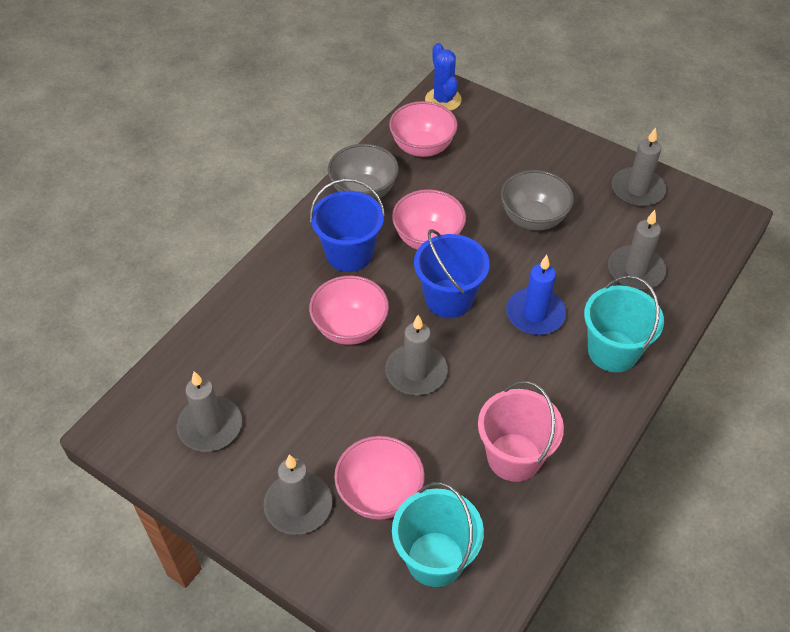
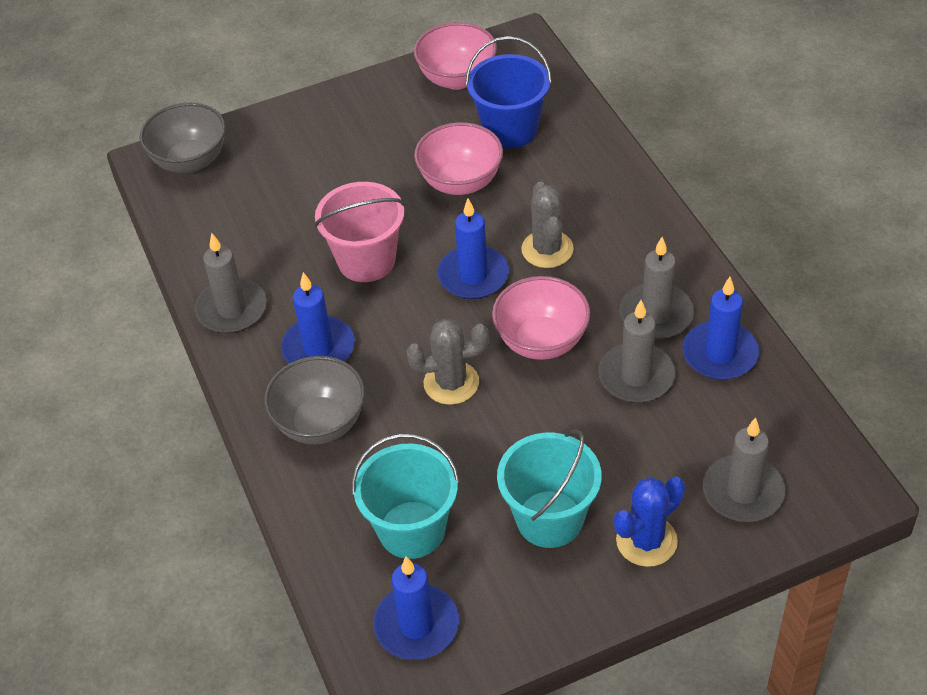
blue bucket: 2 -> 1
blue candle: 1 -> 4
grey cactus: 0 -> 2
grey candle: 5 -> 4
pink bowl: 4 -> 3

